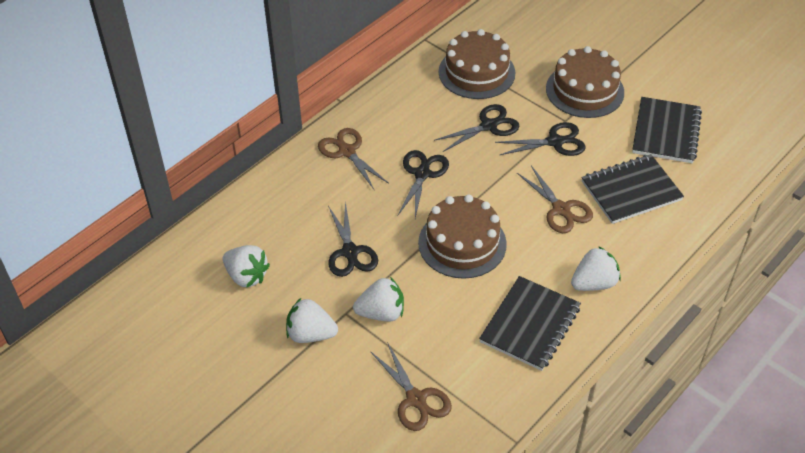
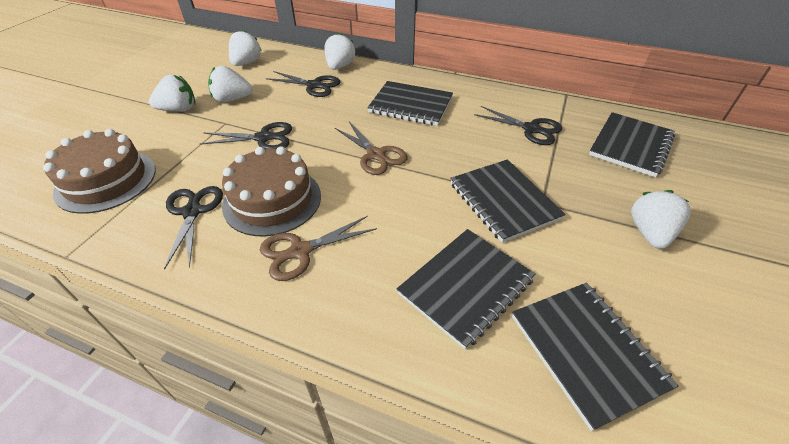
black notebook: 3 -> 5
brown cake: 3 -> 2
brown scissors: 3 -> 2
white strawberry: 4 -> 5

